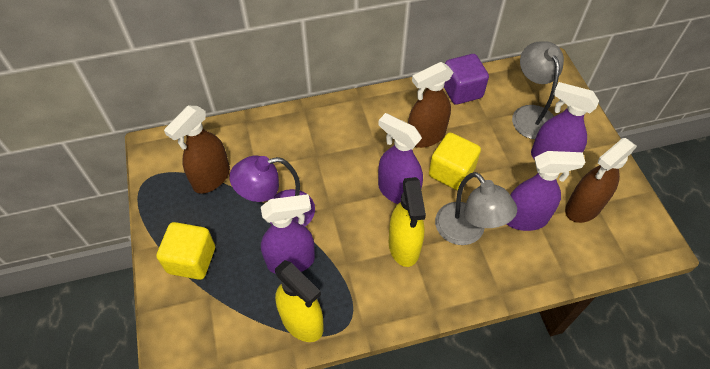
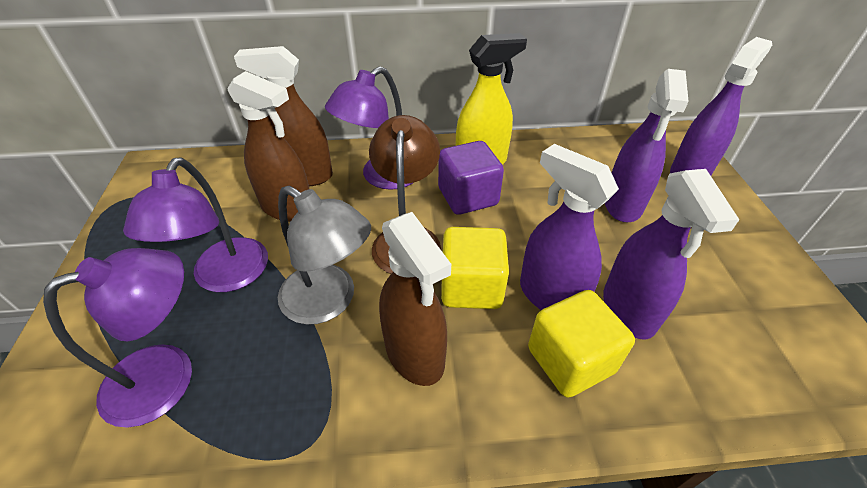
brown lamp: 0 -> 1
grey lamp: 2 -> 1
purple lamp: 1 -> 3
yellow spray bottle: 2 -> 1

